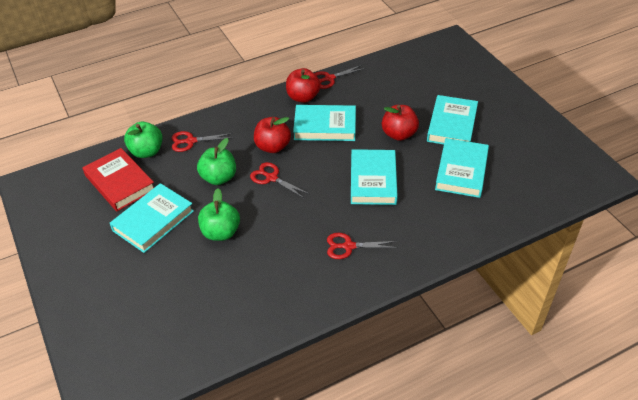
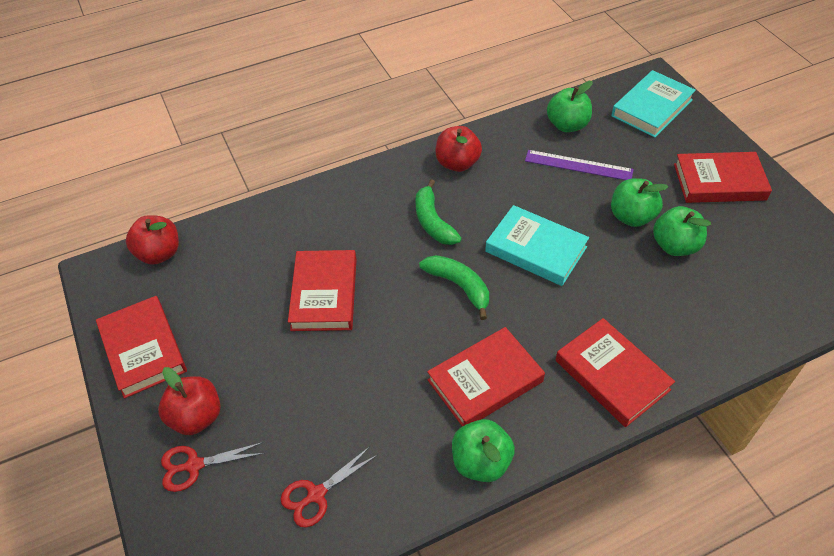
green apple: 3 -> 4
green banana: 0 -> 2
purple ruler: 0 -> 1
red book: 1 -> 5
red scissors: 4 -> 2
turquoise book: 5 -> 2

